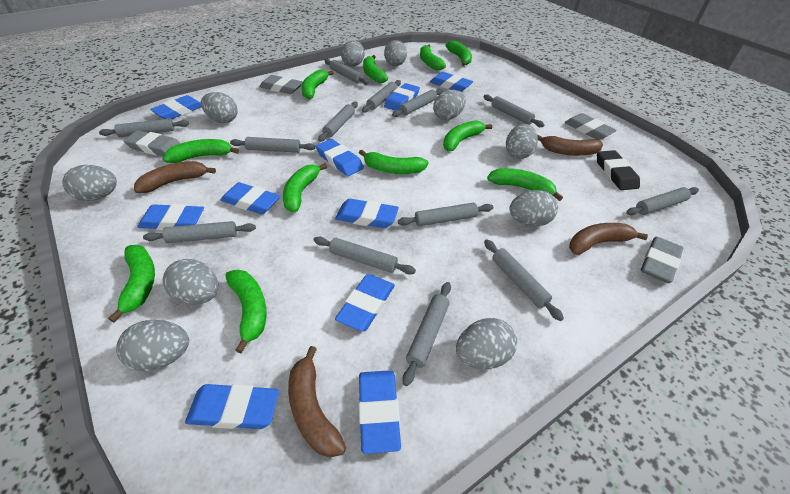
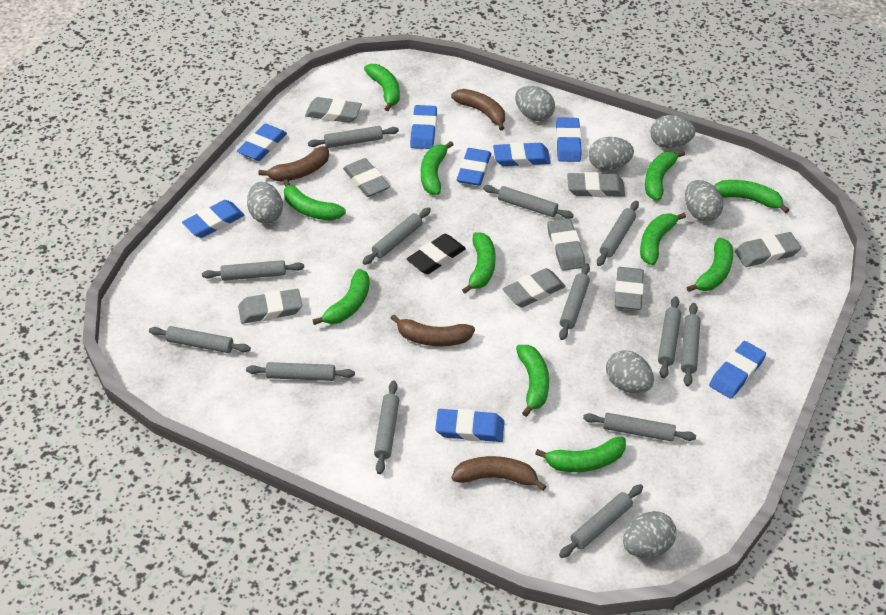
blue eraser: 10 -> 8
grey egg: 10 -> 7
grey eraser: 4 -> 8

